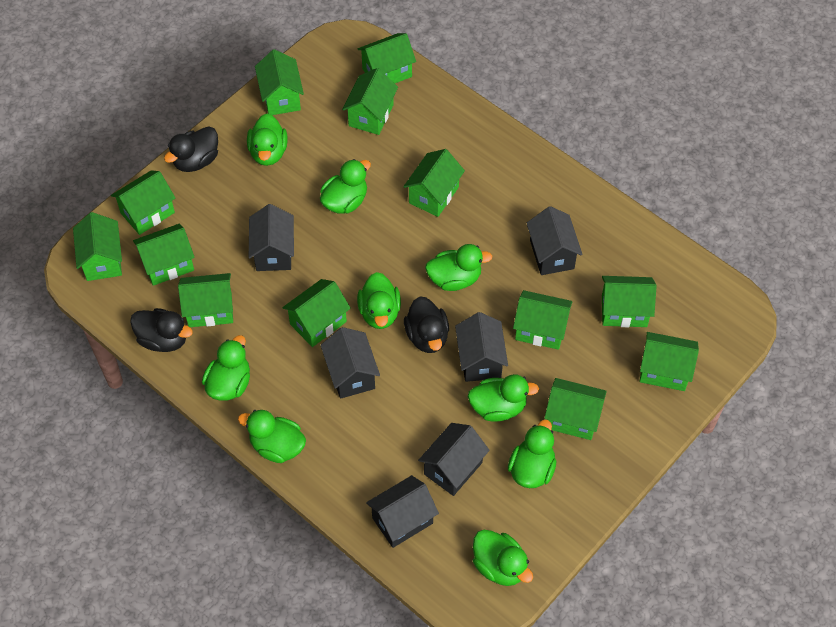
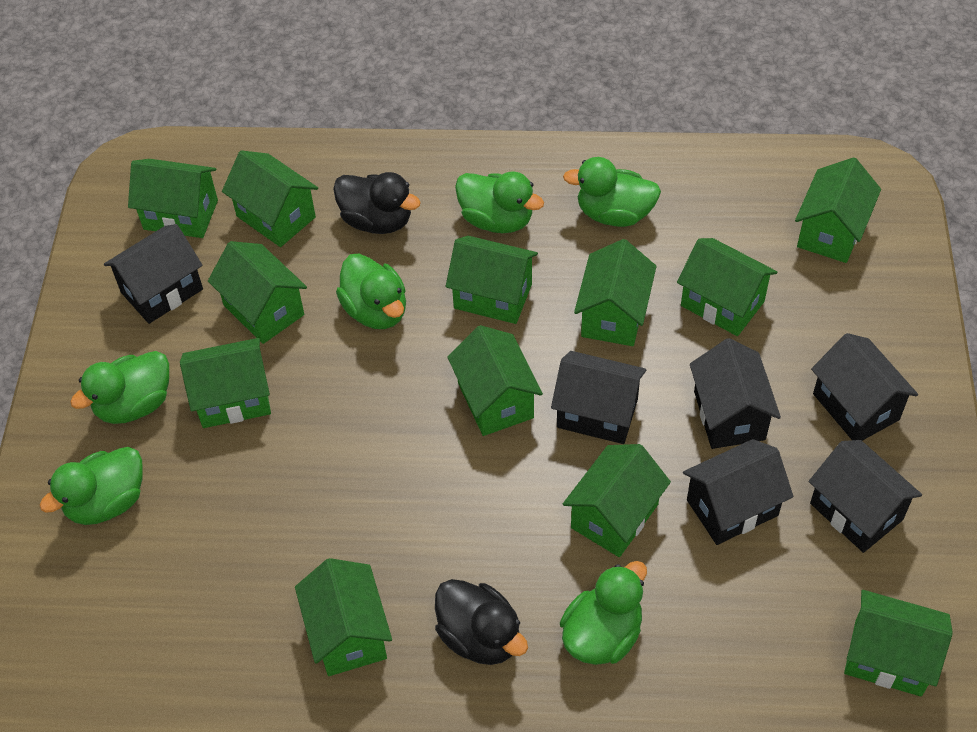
black duck: 3 -> 2
green duck: 9 -> 6
green house: 13 -> 12

